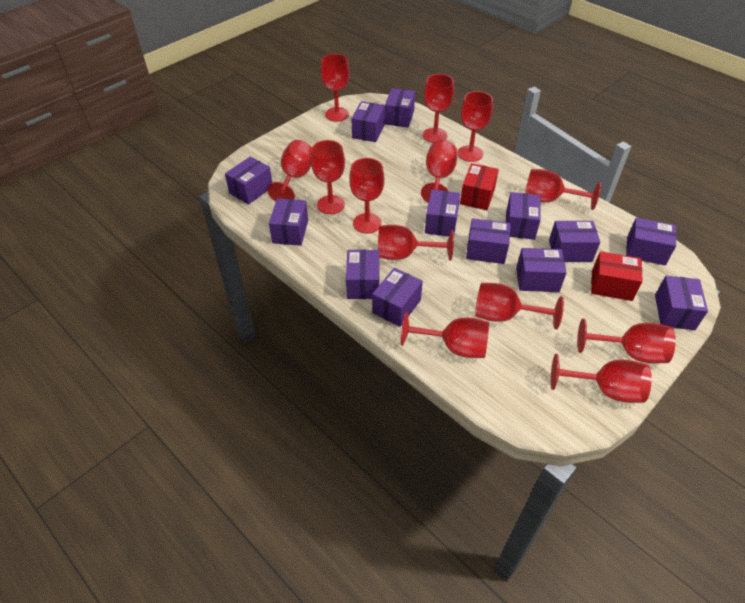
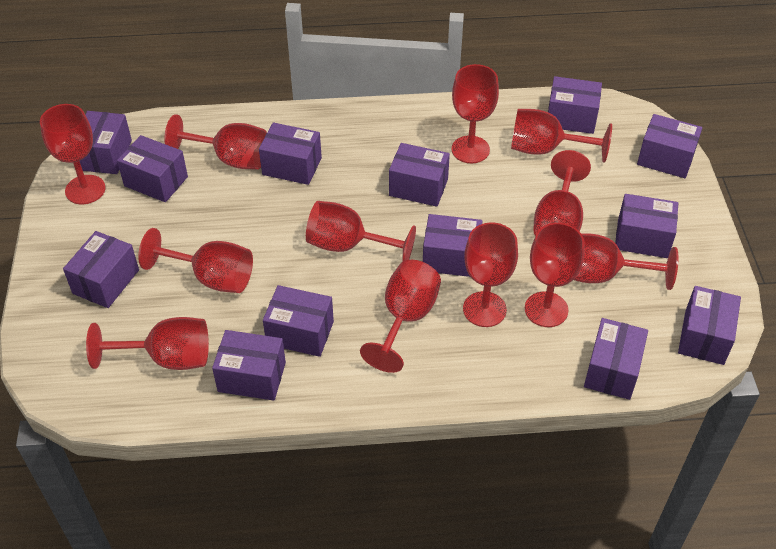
red box: 2 -> 0
red goblet: 13 -> 12

